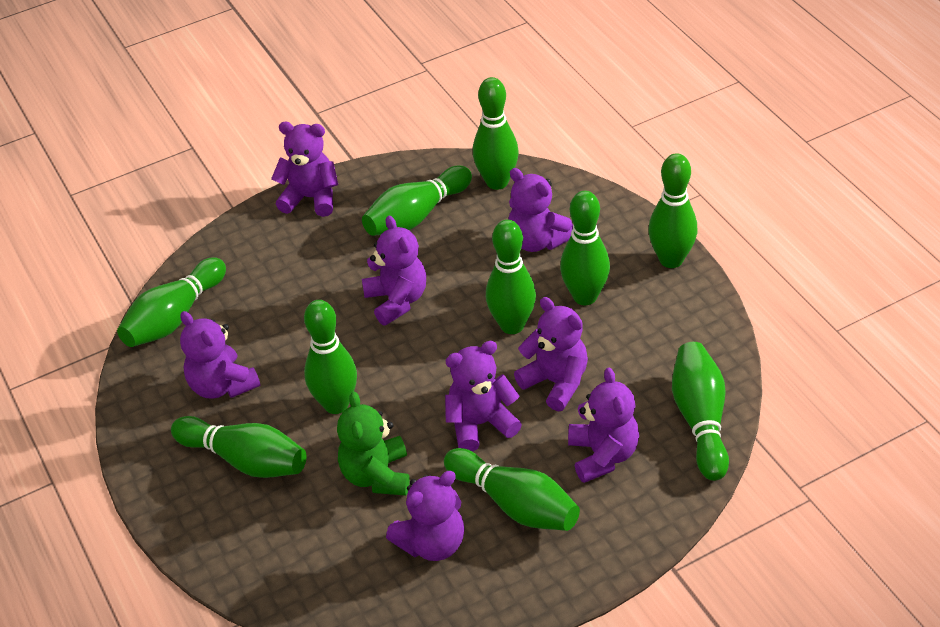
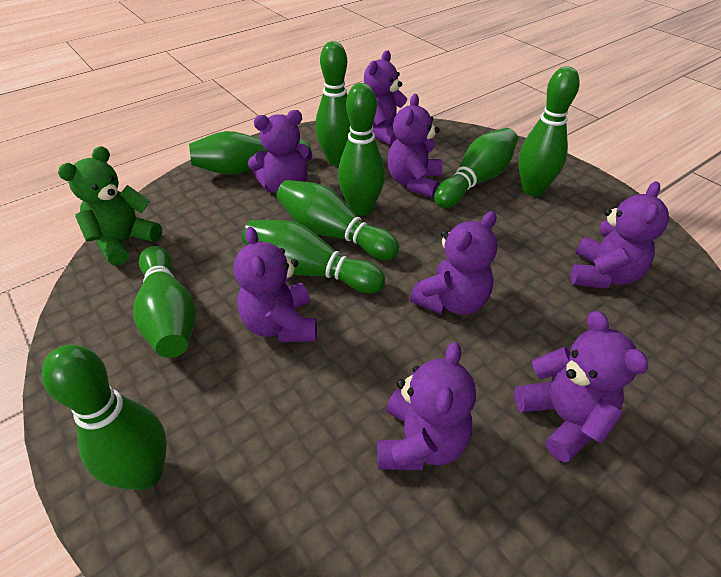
green bowling pin: 10 -> 9

